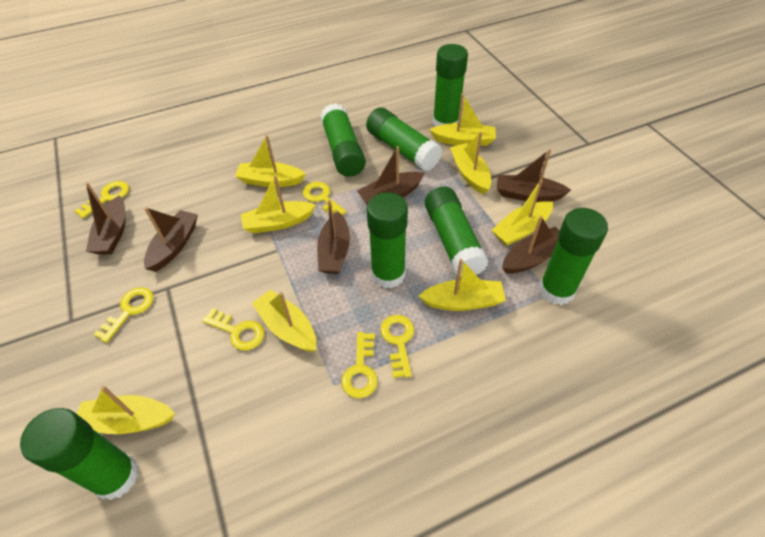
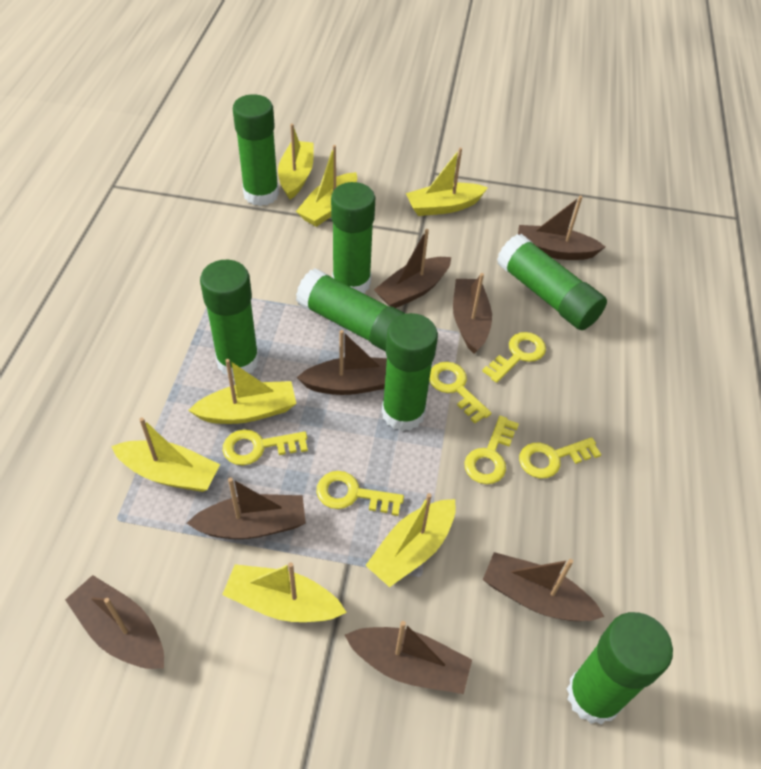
brown boat: 6 -> 8
yellow boat: 8 -> 7

